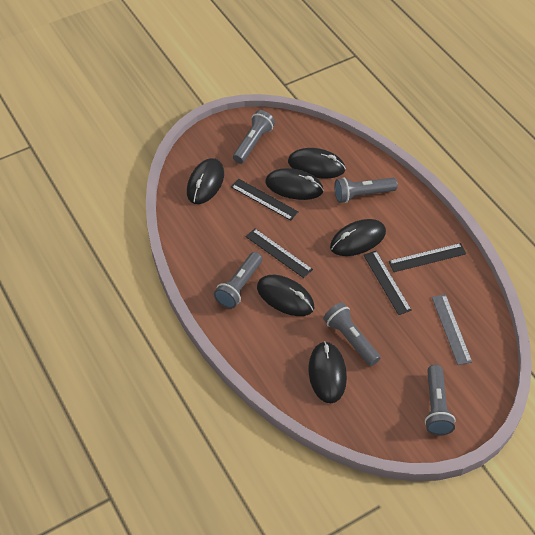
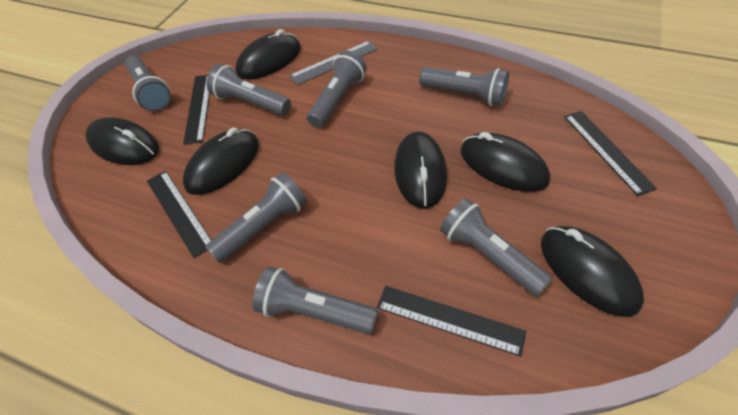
grey flashlight: 5 -> 7

